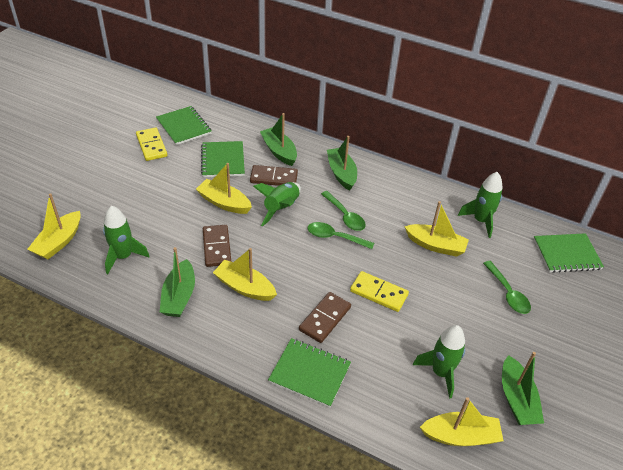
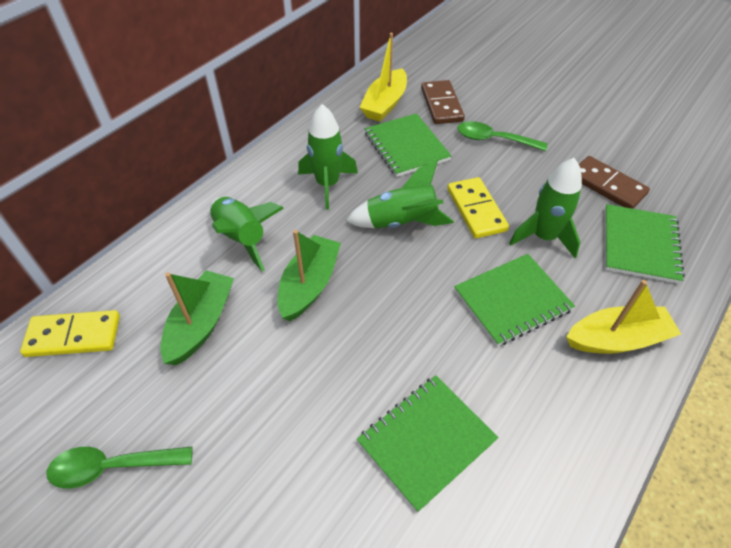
brown domino: 3 -> 2
green boat: 4 -> 2
green spoon: 3 -> 2
yellow boat: 5 -> 2

